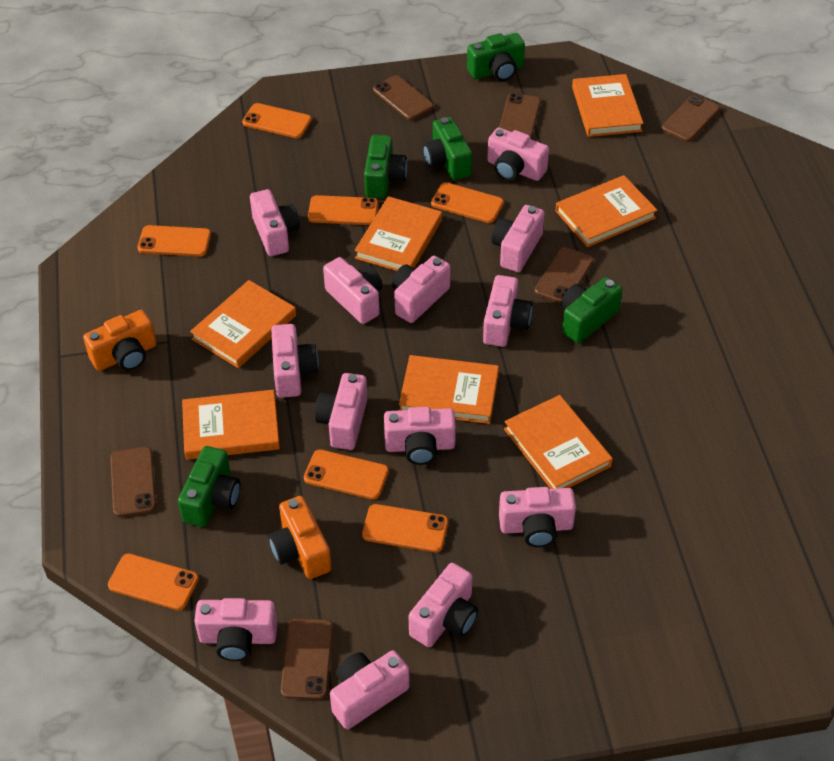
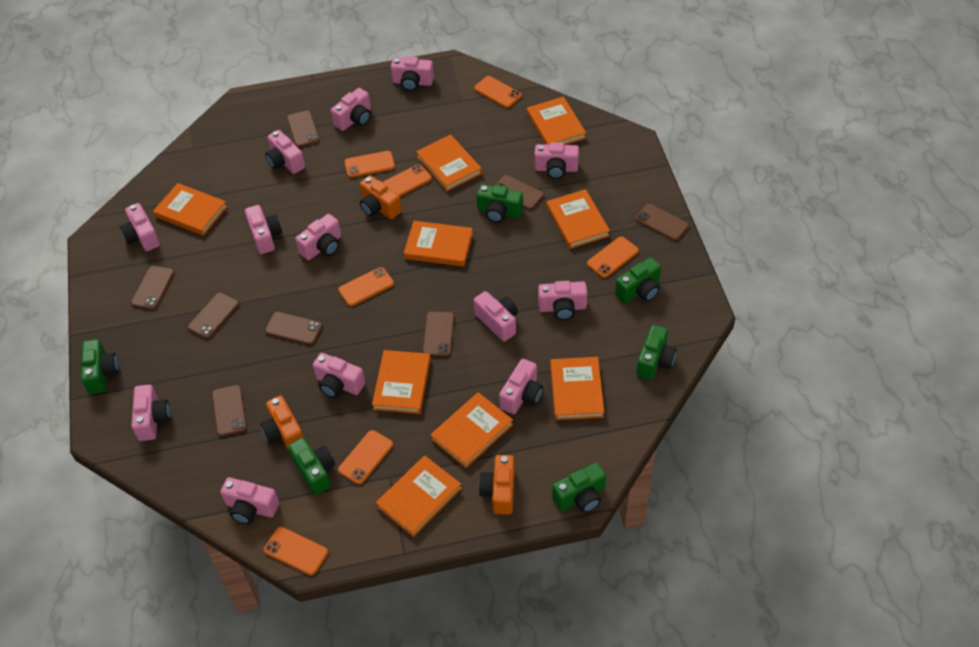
brown phone: 6 -> 8
green camera: 5 -> 6
orange book: 7 -> 9
orange camera: 2 -> 3

